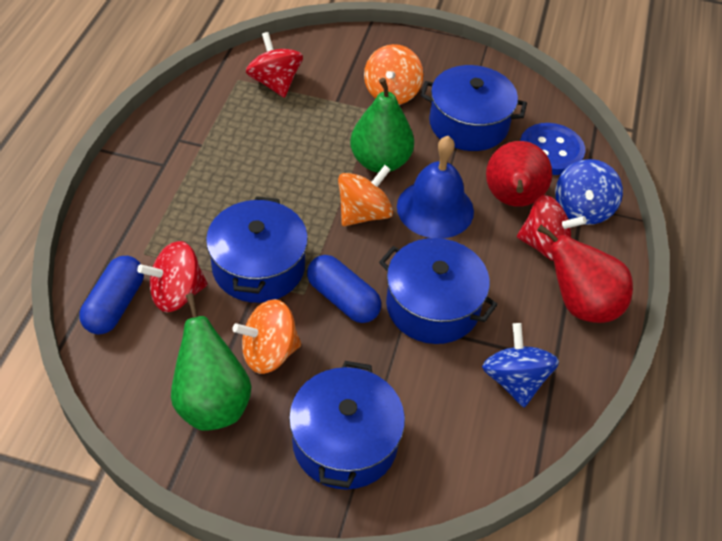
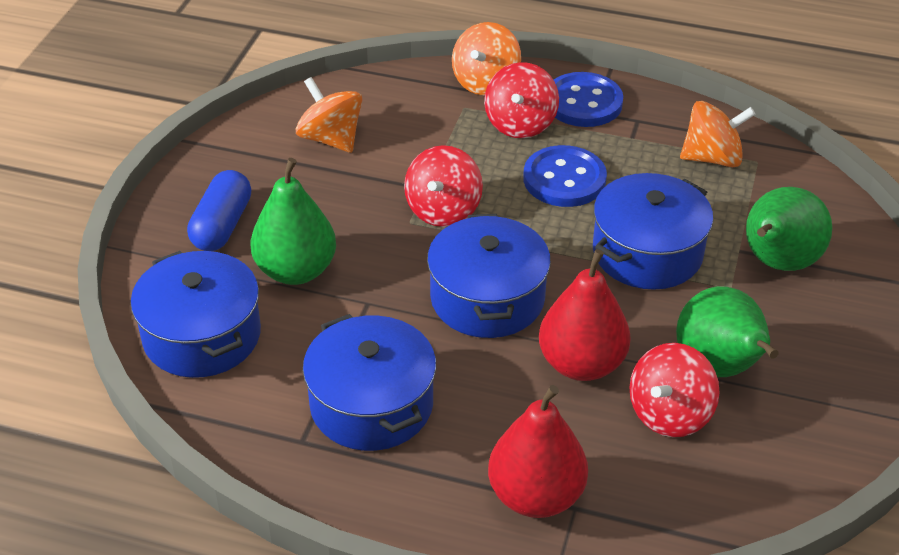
blue bell: 1 -> 0
blue button: 1 -> 2
blue capsule: 2 -> 1
blue spinning top: 2 -> 0
green pear: 2 -> 3

